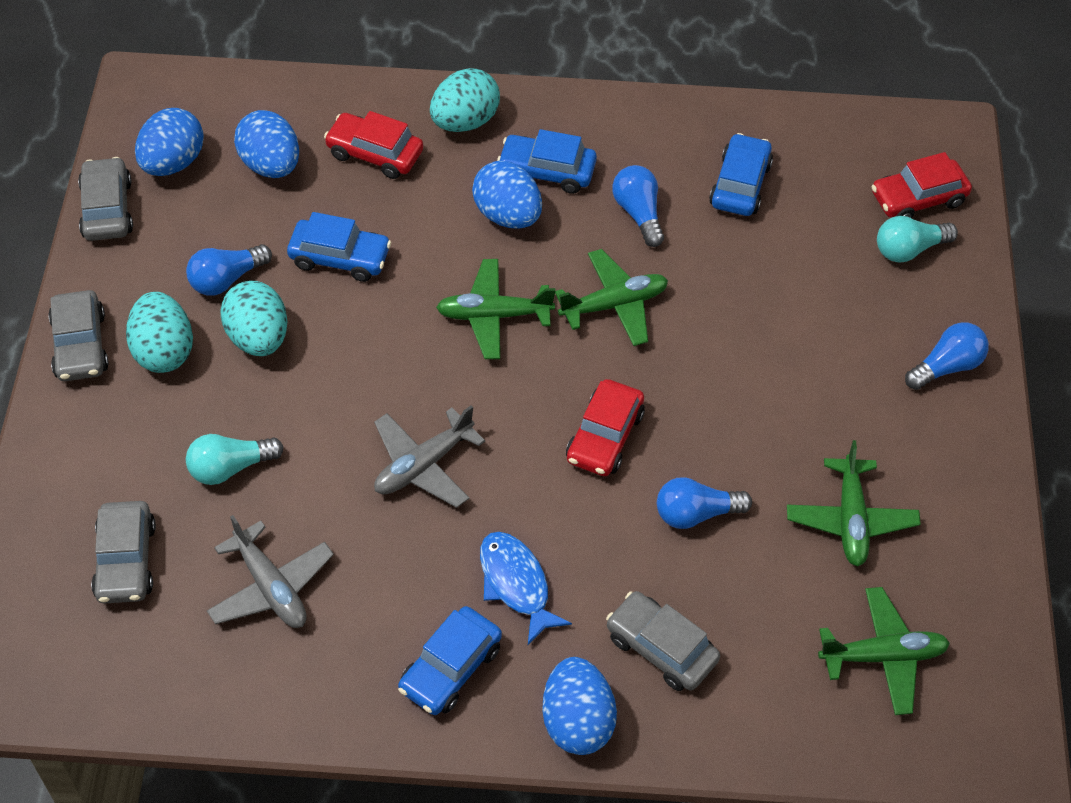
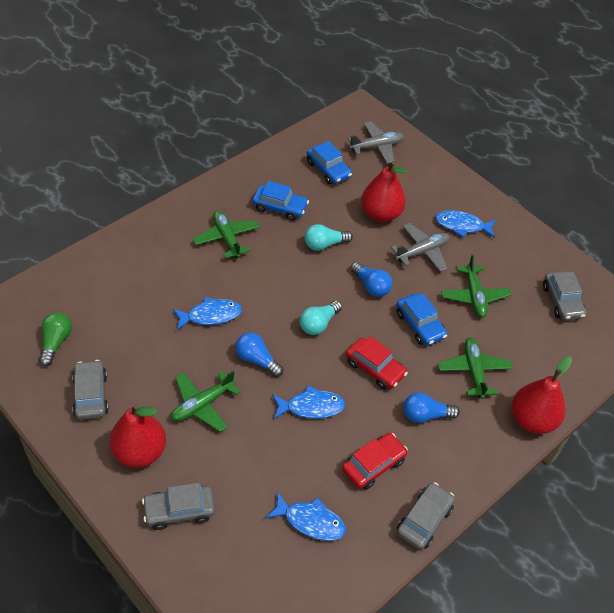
blue car: 4 -> 3
blue egg: 4 -> 0
blue fish: 1 -> 4
blue light bulb: 4 -> 3
green light bulb: 0 -> 1
red car: 3 -> 2
red pear: 0 -> 3
turquoise egg: 3 -> 0

